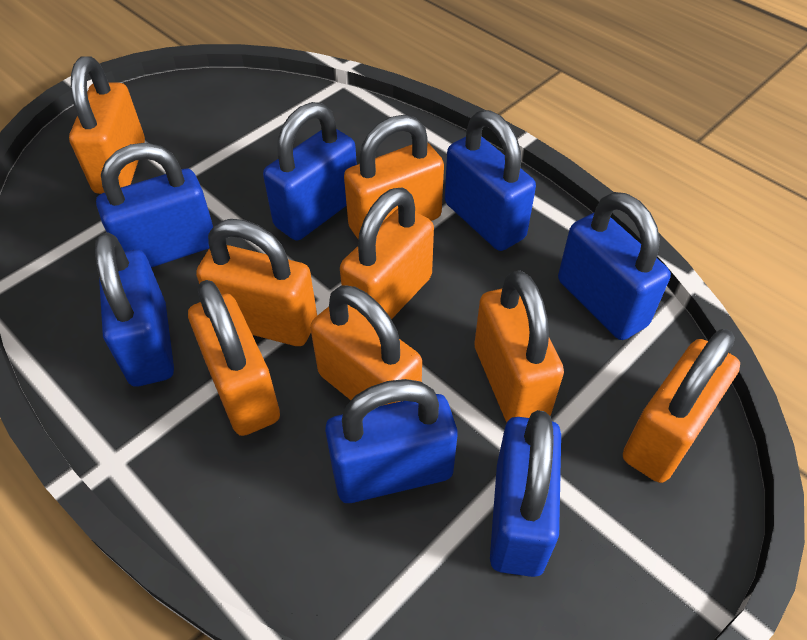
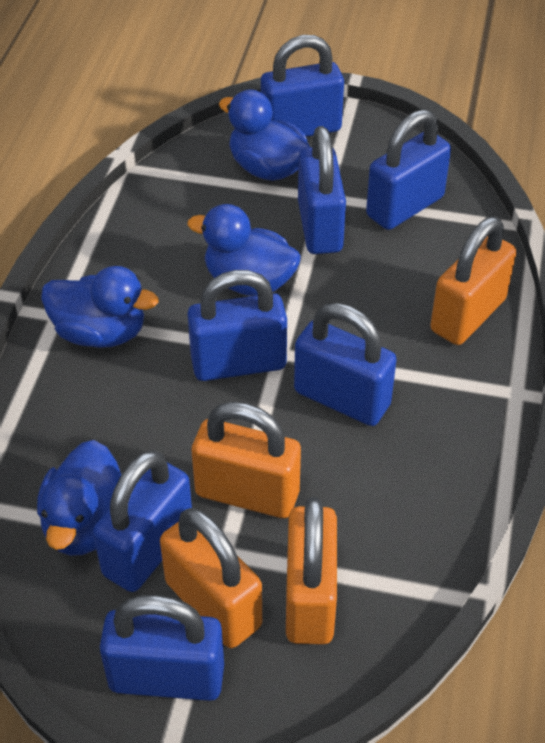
blue duck: 0 -> 4
orange padlock: 8 -> 4

